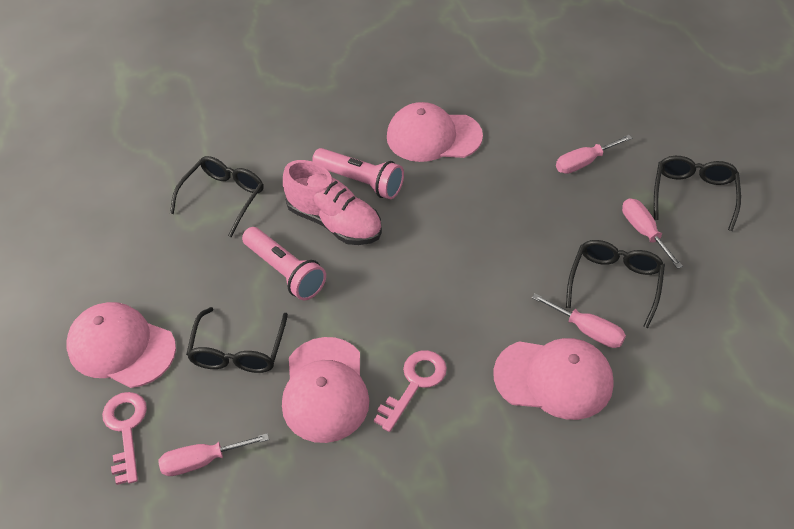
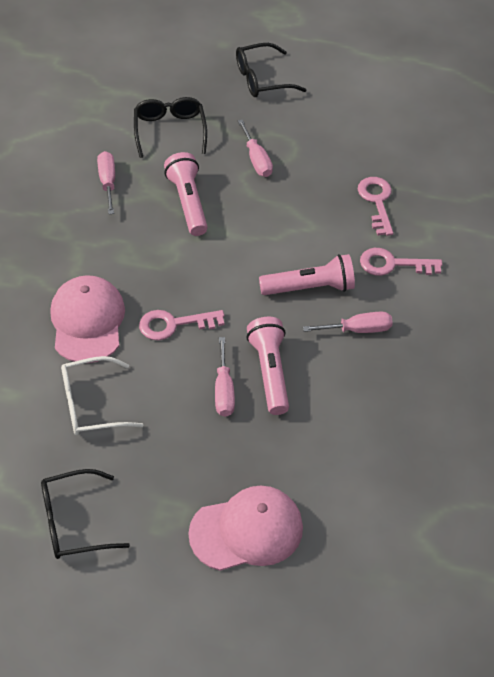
black glasses: 4 -> 3
pink cap: 4 -> 2
pink flashlight: 2 -> 3
pink key: 2 -> 3
pink shoe: 1 -> 0
white glasses: 0 -> 1

